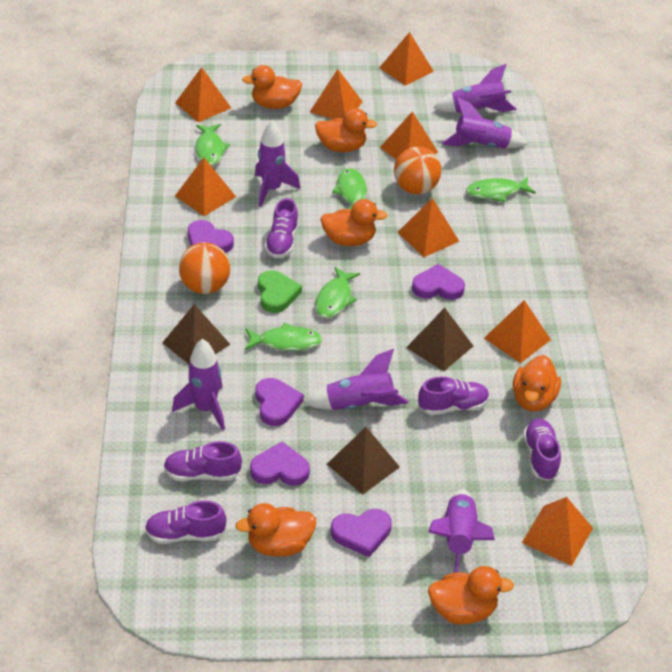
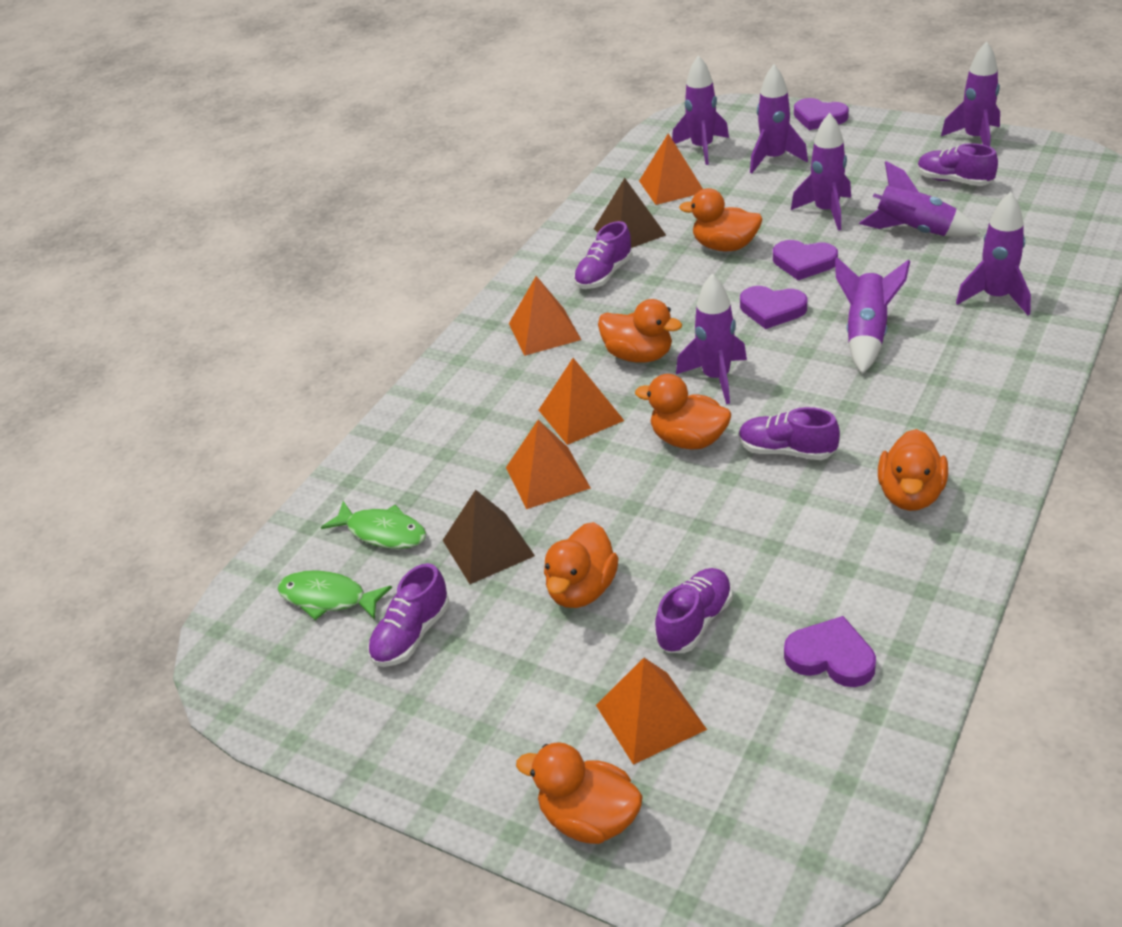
brown pyramid: 3 -> 2
green fish: 5 -> 2
green heart: 1 -> 0
orange ball: 2 -> 0
orange pyramid: 8 -> 5
purple heart: 5 -> 4
purple rocket: 6 -> 8

